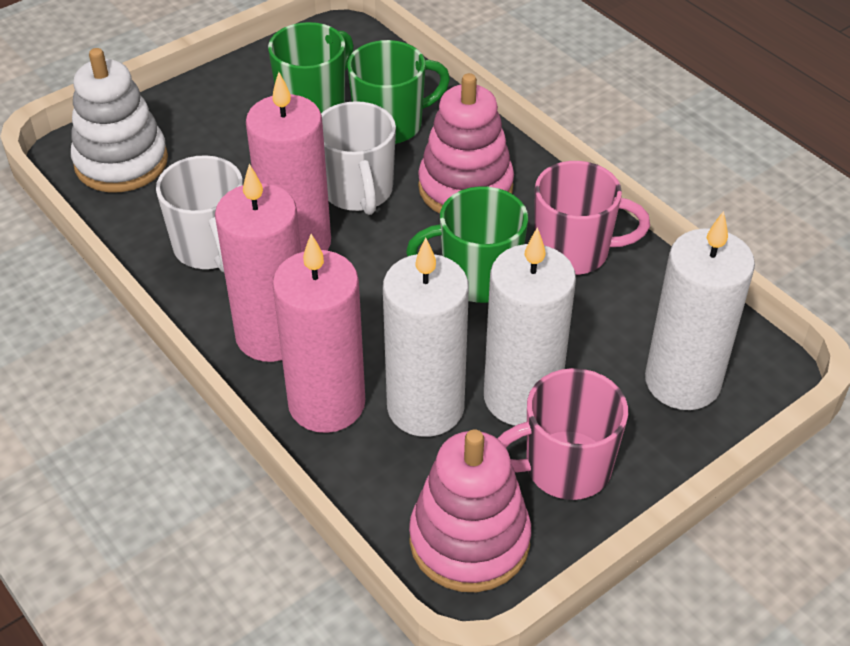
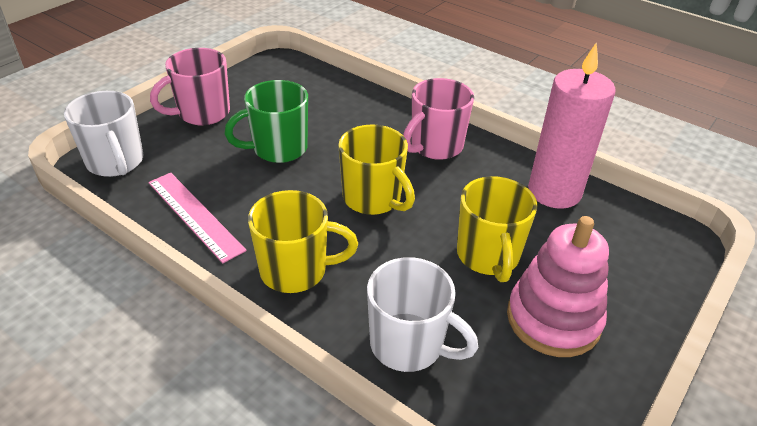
green mug: 3 -> 1
pink candle: 3 -> 1
pink ruler: 0 -> 1
pink stacking toy: 2 -> 1
white candle: 3 -> 0
white stacking toy: 1 -> 0
yellow mug: 0 -> 3

